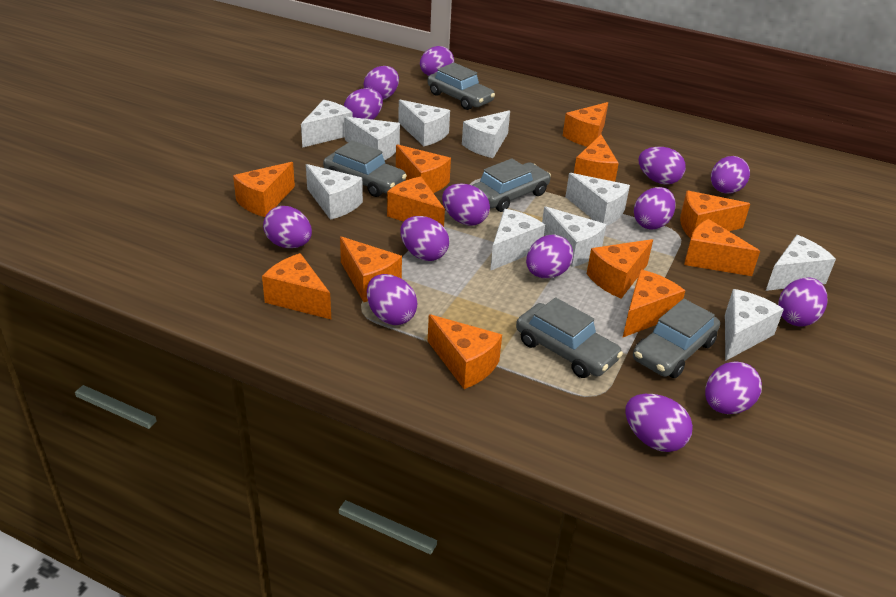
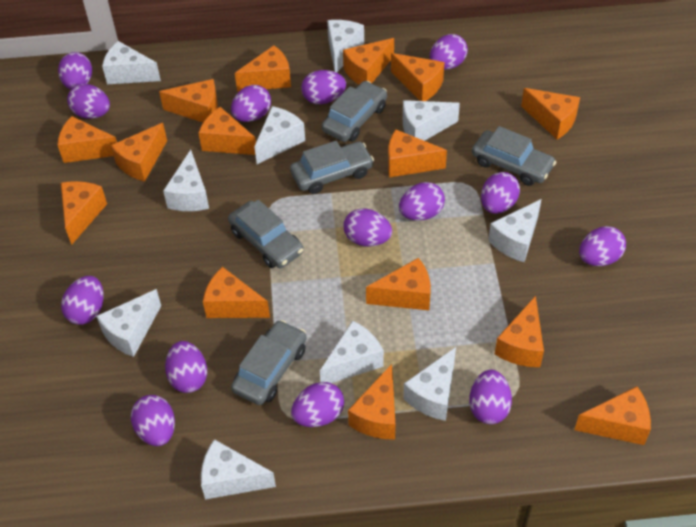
orange cheese: 12 -> 15

